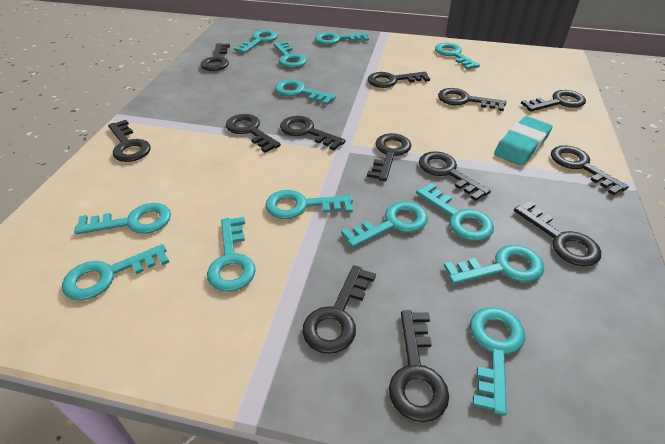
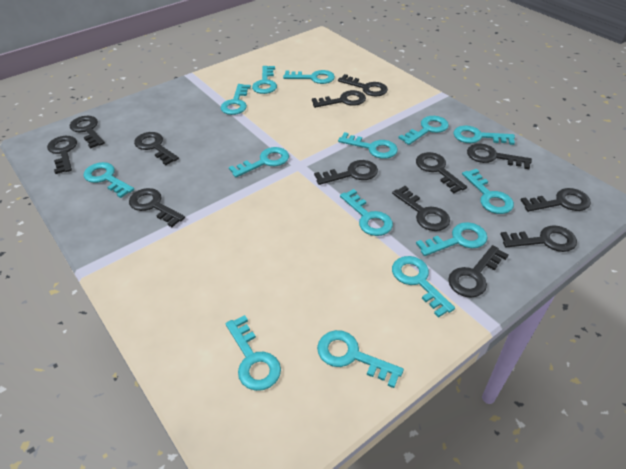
turquoise eraser: 1 -> 0
turquoise key: 13 -> 14

